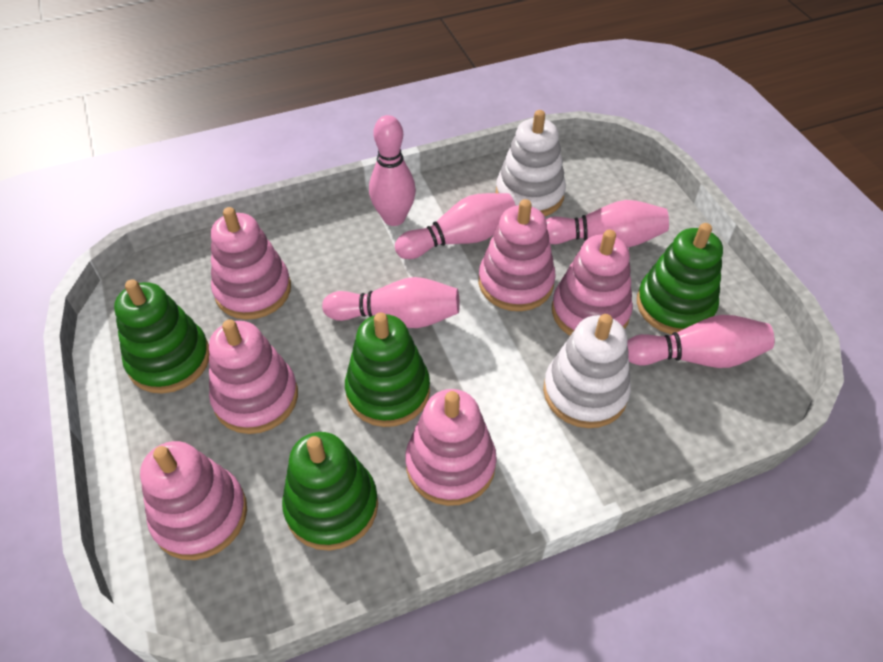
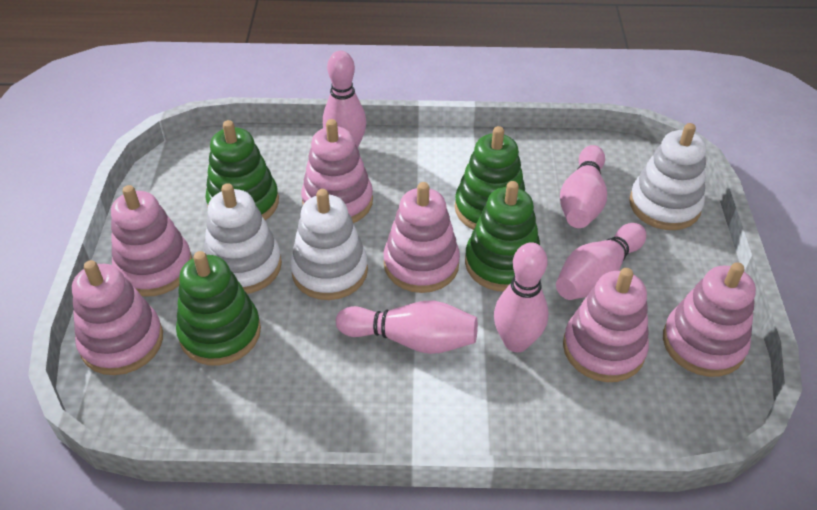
white stacking toy: 2 -> 3

